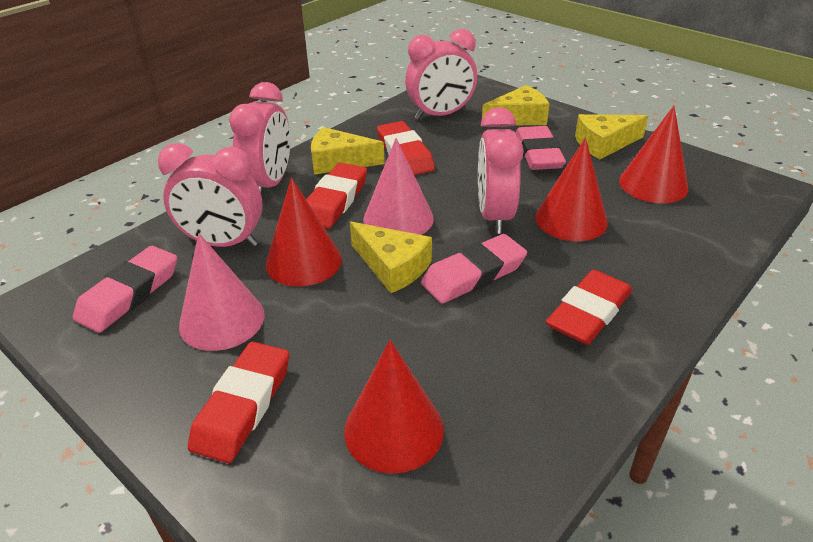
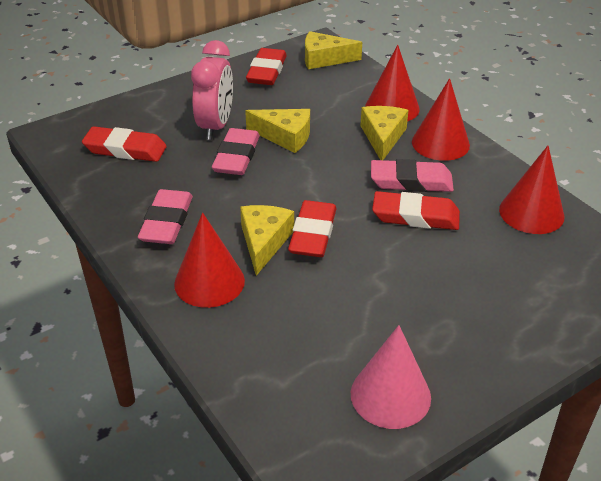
pink clock: 4 -> 1
pink cone: 2 -> 1

